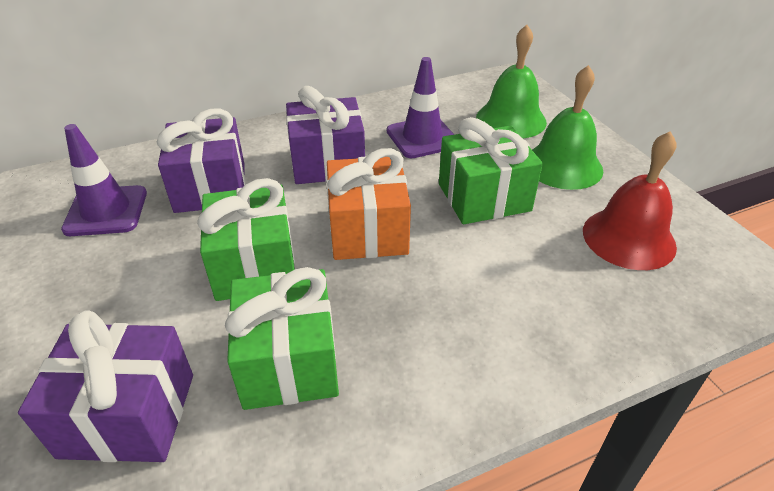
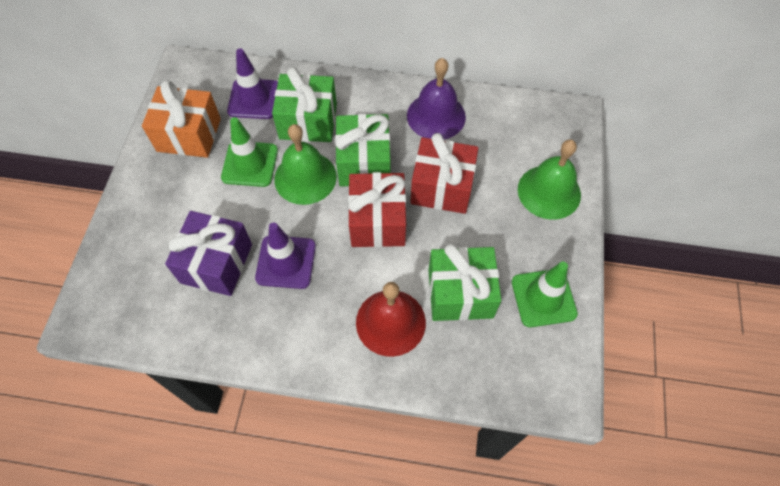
green traffic cone: 0 -> 2
purple bell: 0 -> 1
purple gift: 3 -> 1
red gift: 0 -> 2

